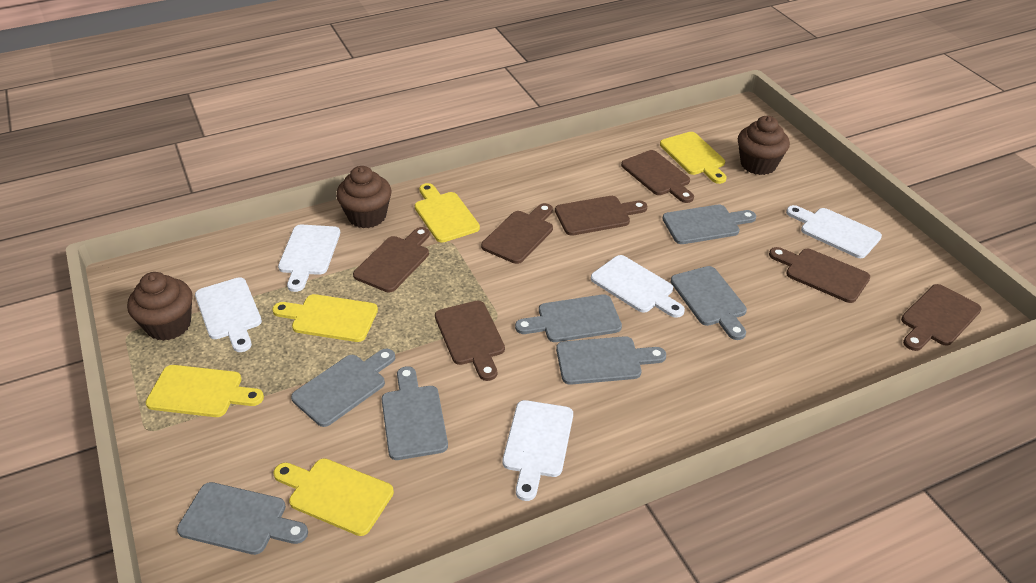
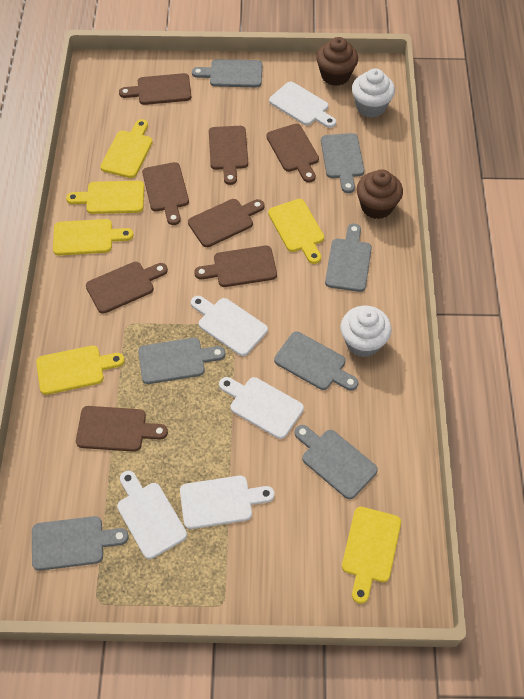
brown cupcake: 3 -> 2
brown cutting board: 7 -> 8
white cupcake: 0 -> 2
yellow cutting board: 5 -> 6

